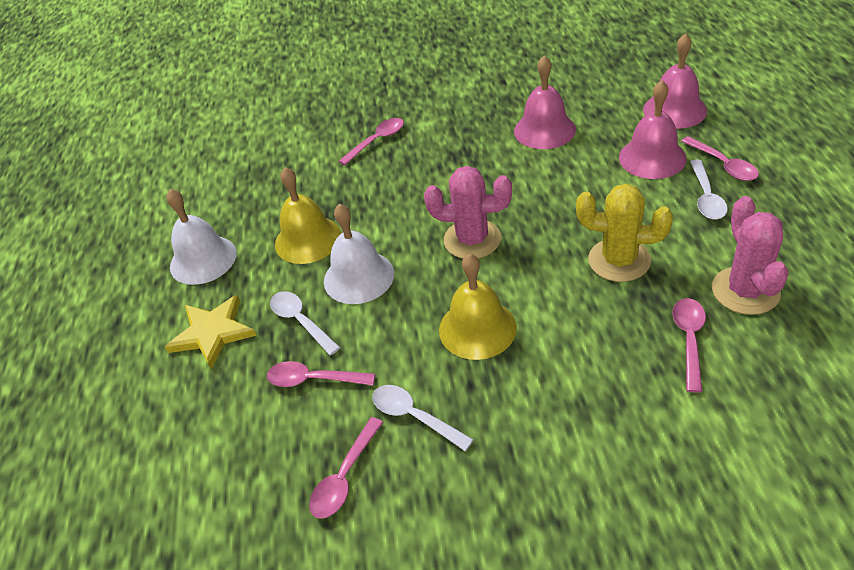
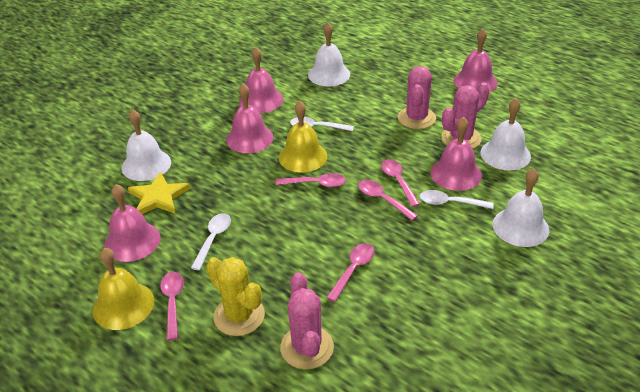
pink bell: 3 -> 5
pink cactus: 2 -> 3
white bell: 2 -> 4

